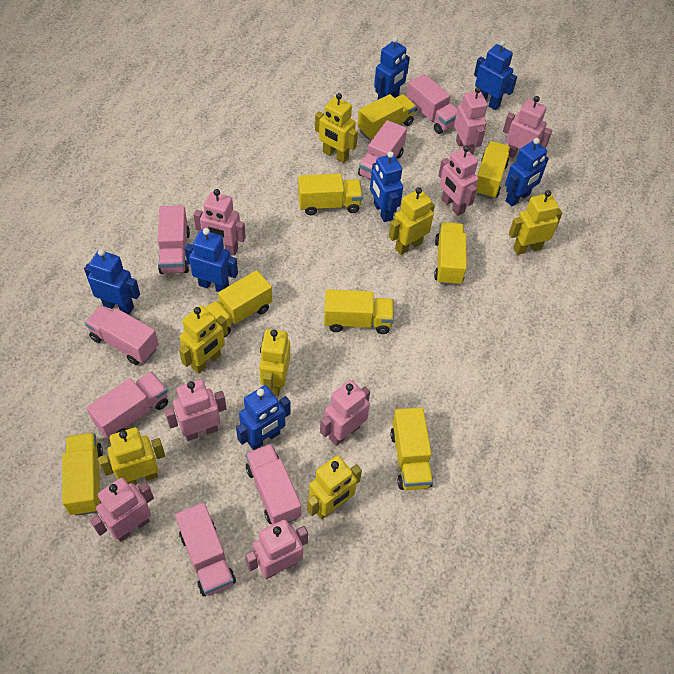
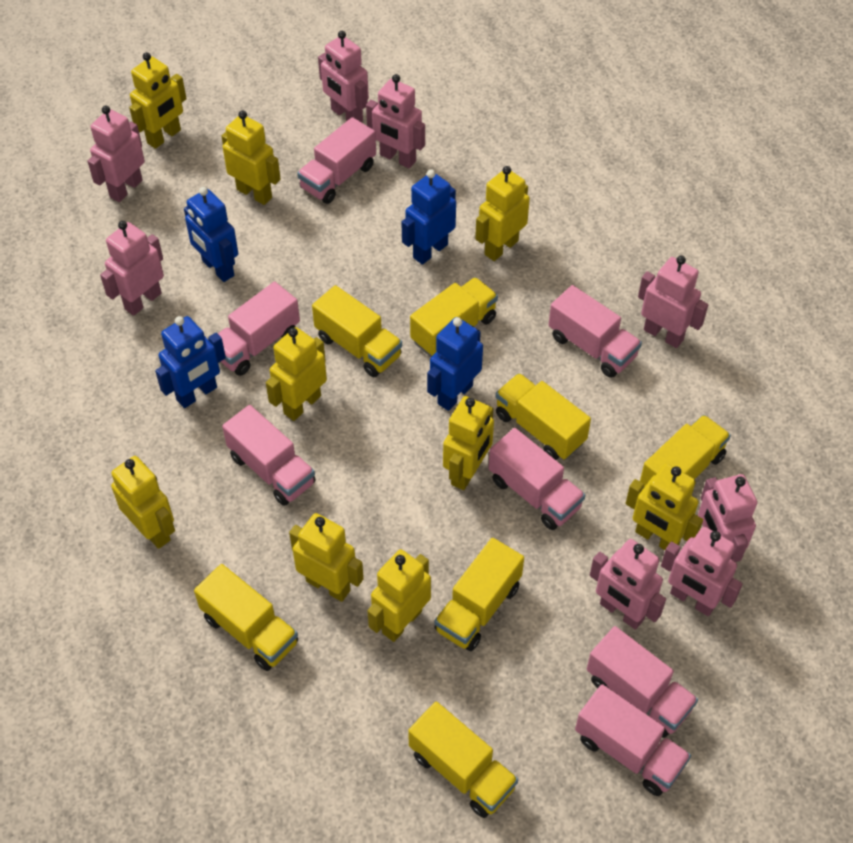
blue robot: 7 -> 4
yellow robot: 7 -> 9
yellow truck: 8 -> 7

